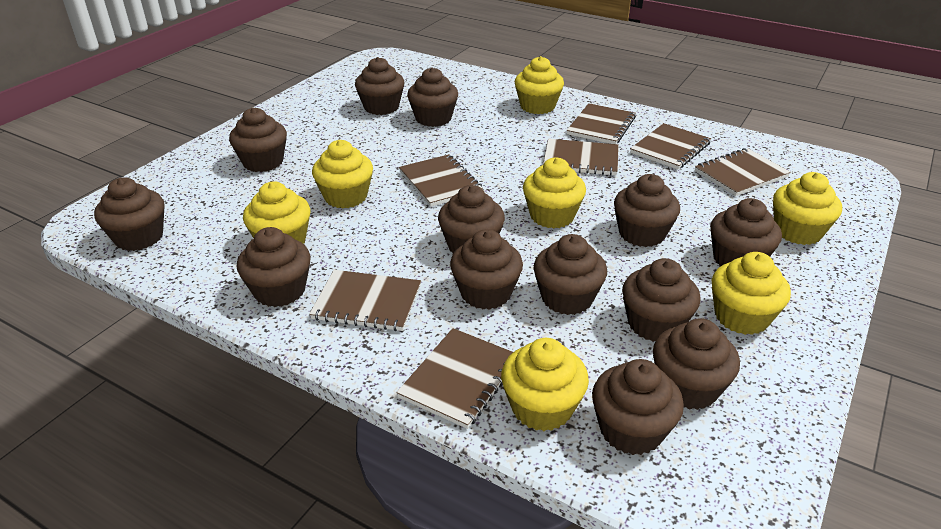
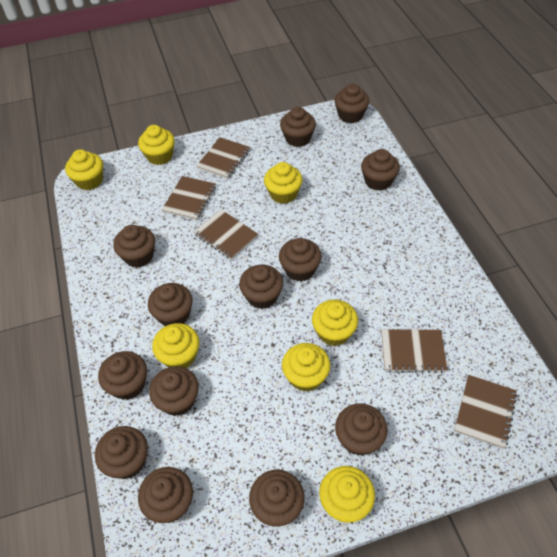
brown notebook: 7 -> 5

